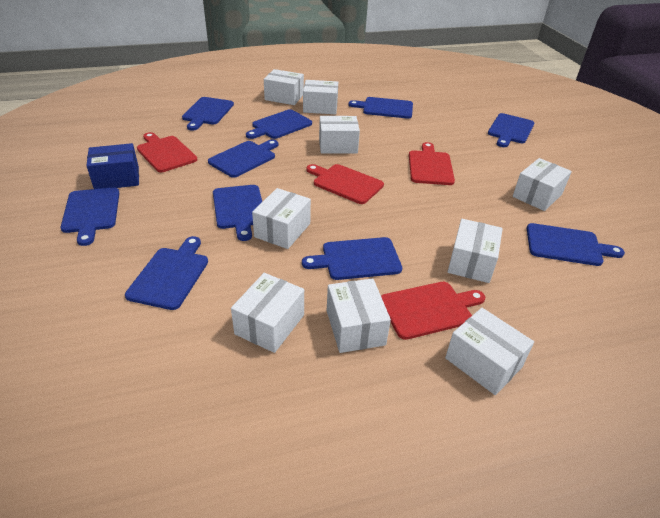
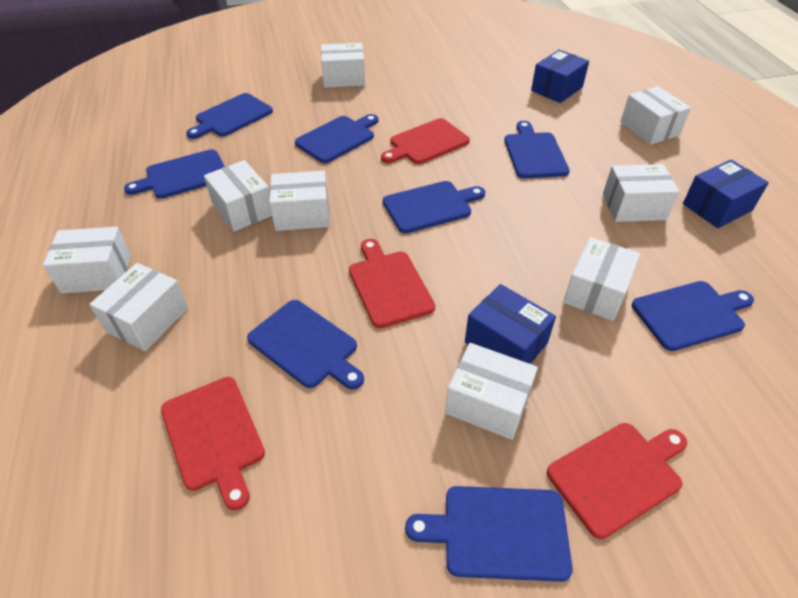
blue box: 1 -> 3
blue cutting board: 10 -> 8

